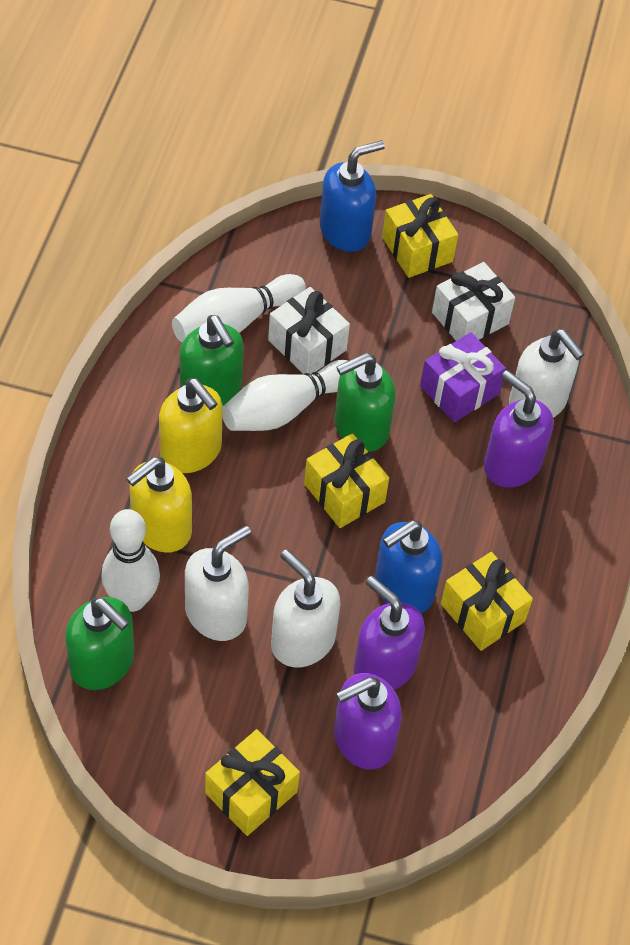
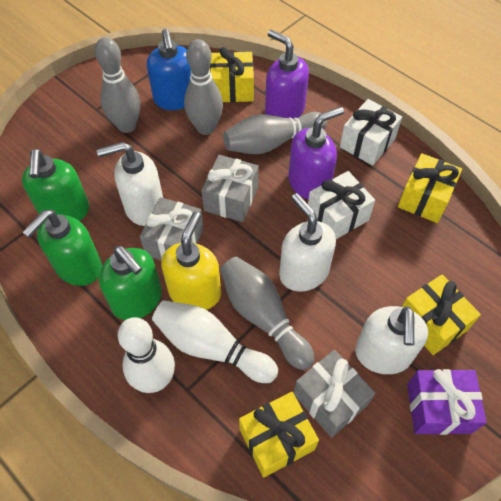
blue soap dispenser: 2 -> 1
grey bowling pin: 0 -> 4
grey gift: 0 -> 3
purple soap dispenser: 3 -> 2
white bowling pin: 3 -> 2
yellow soap dispenser: 2 -> 1

